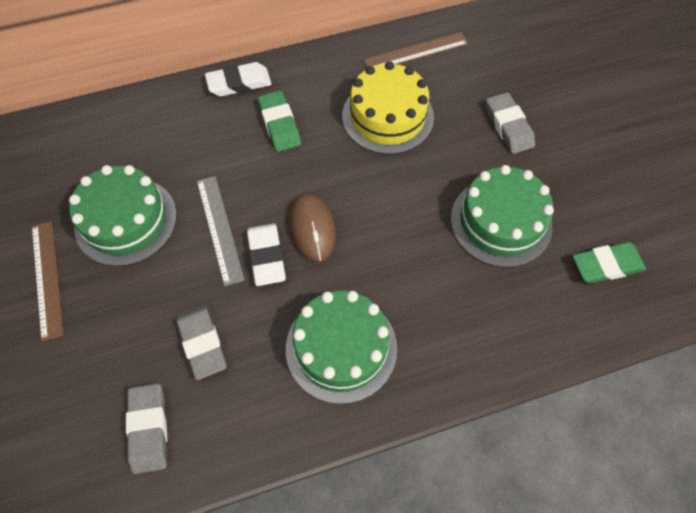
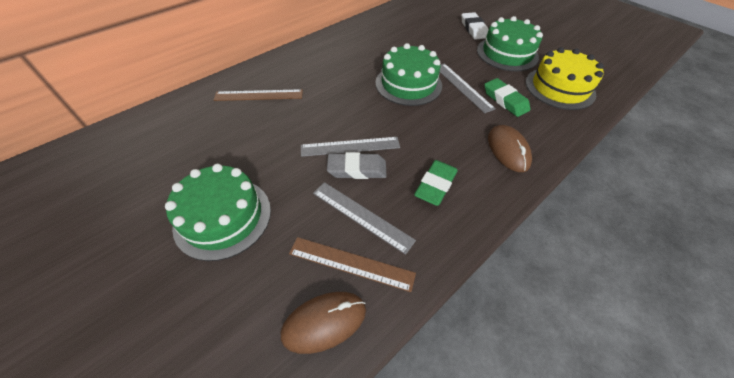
brown mouse: 1 -> 2
grey eraser: 3 -> 1
grey ruler: 1 -> 3
white eraser: 2 -> 1

